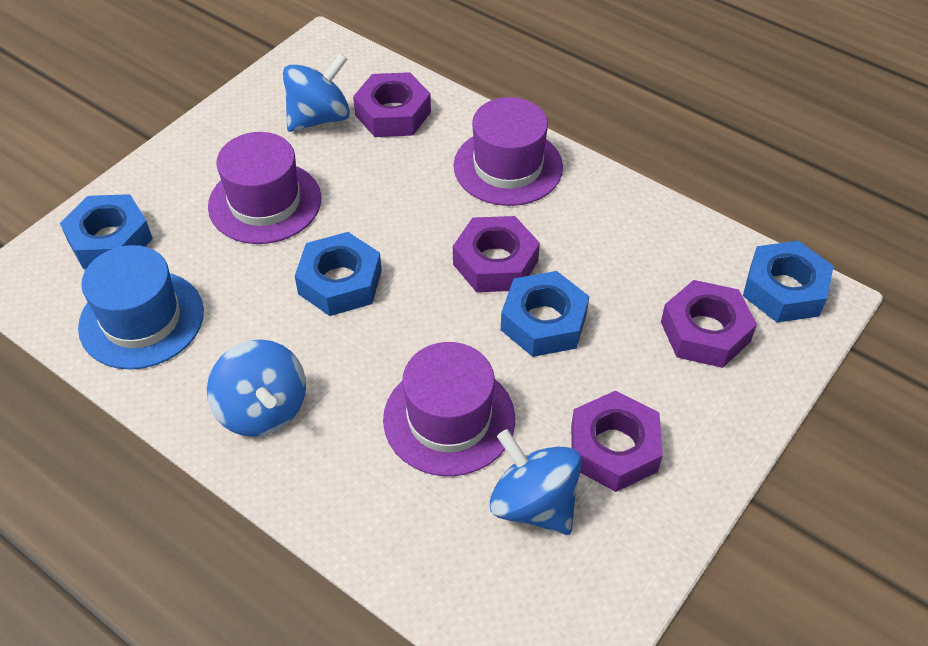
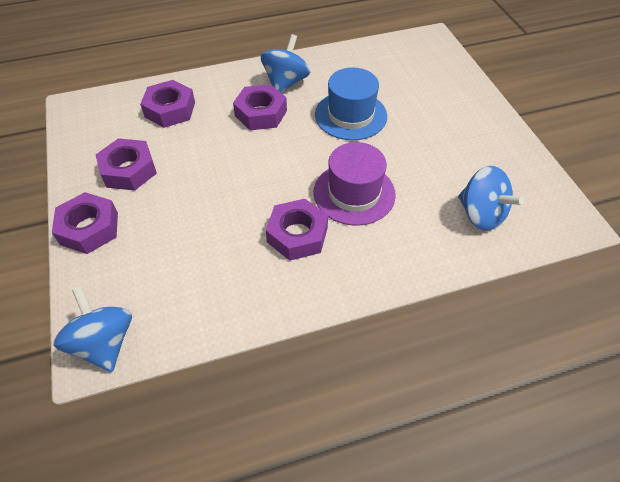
blue nut: 4 -> 0
purple hat: 3 -> 1
purple nut: 4 -> 5

